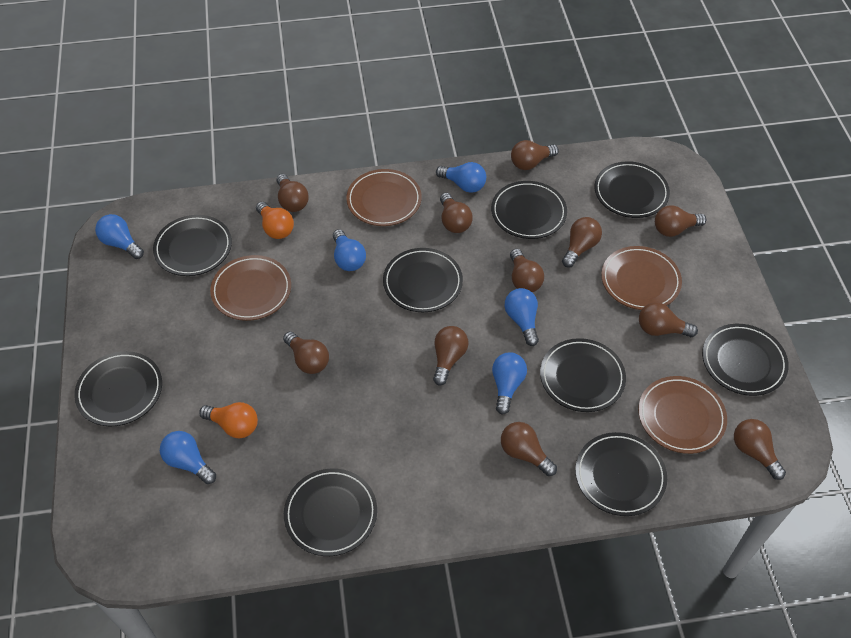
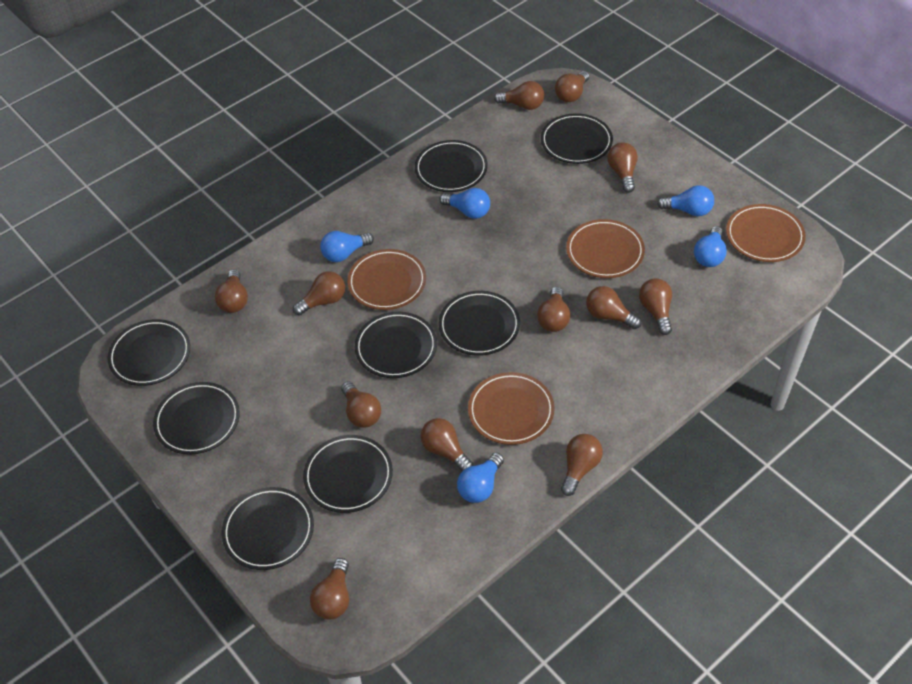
black plate: 9 -> 8
blue light bulb: 6 -> 5
brown light bulb: 11 -> 12
orange light bulb: 2 -> 0

